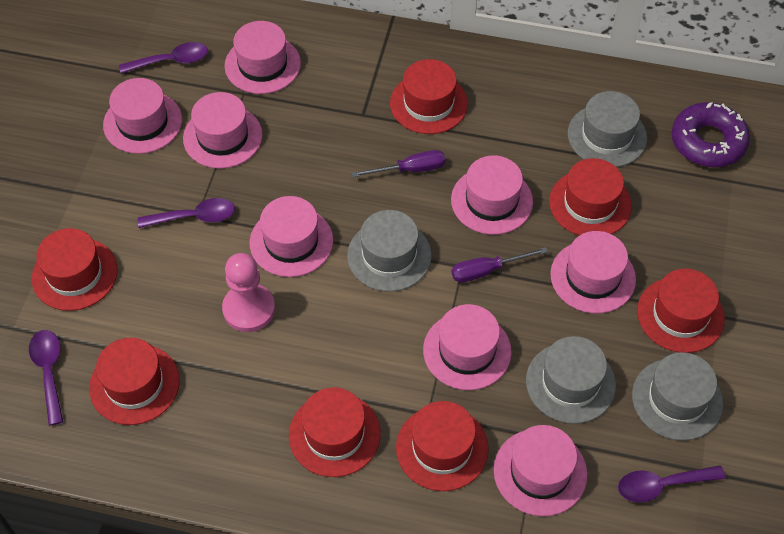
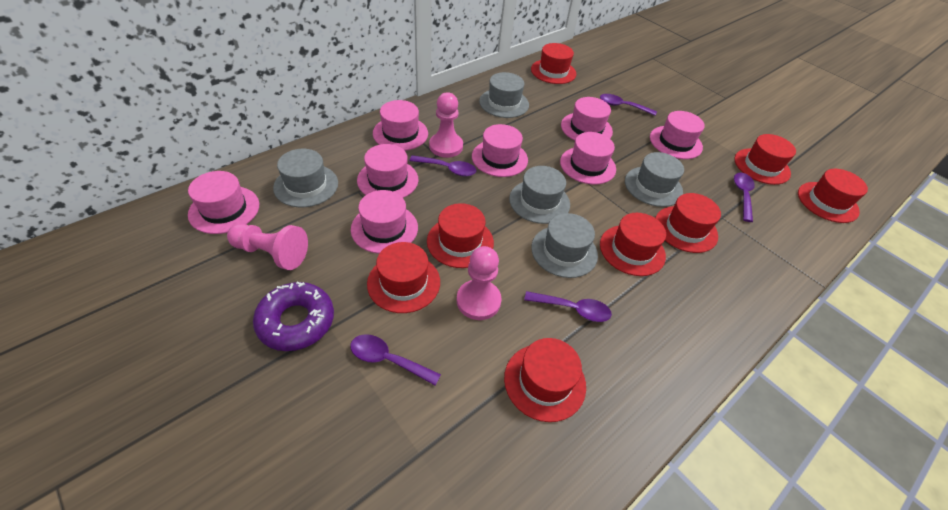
grey hat: 4 -> 5
pink pawn: 1 -> 3
purple screwdriver: 2 -> 0
purple spoon: 4 -> 5
red hat: 7 -> 8

